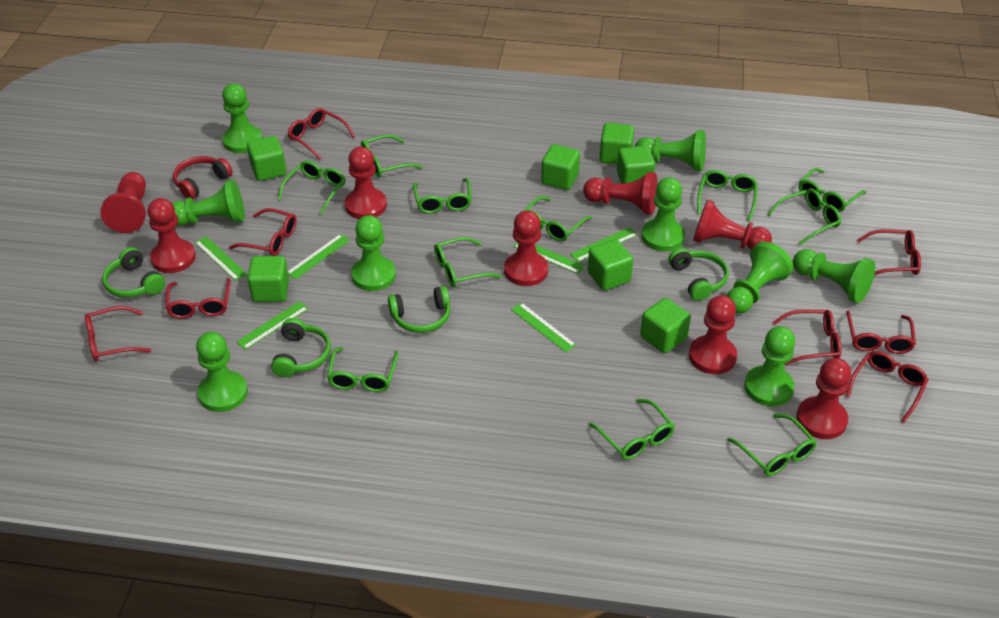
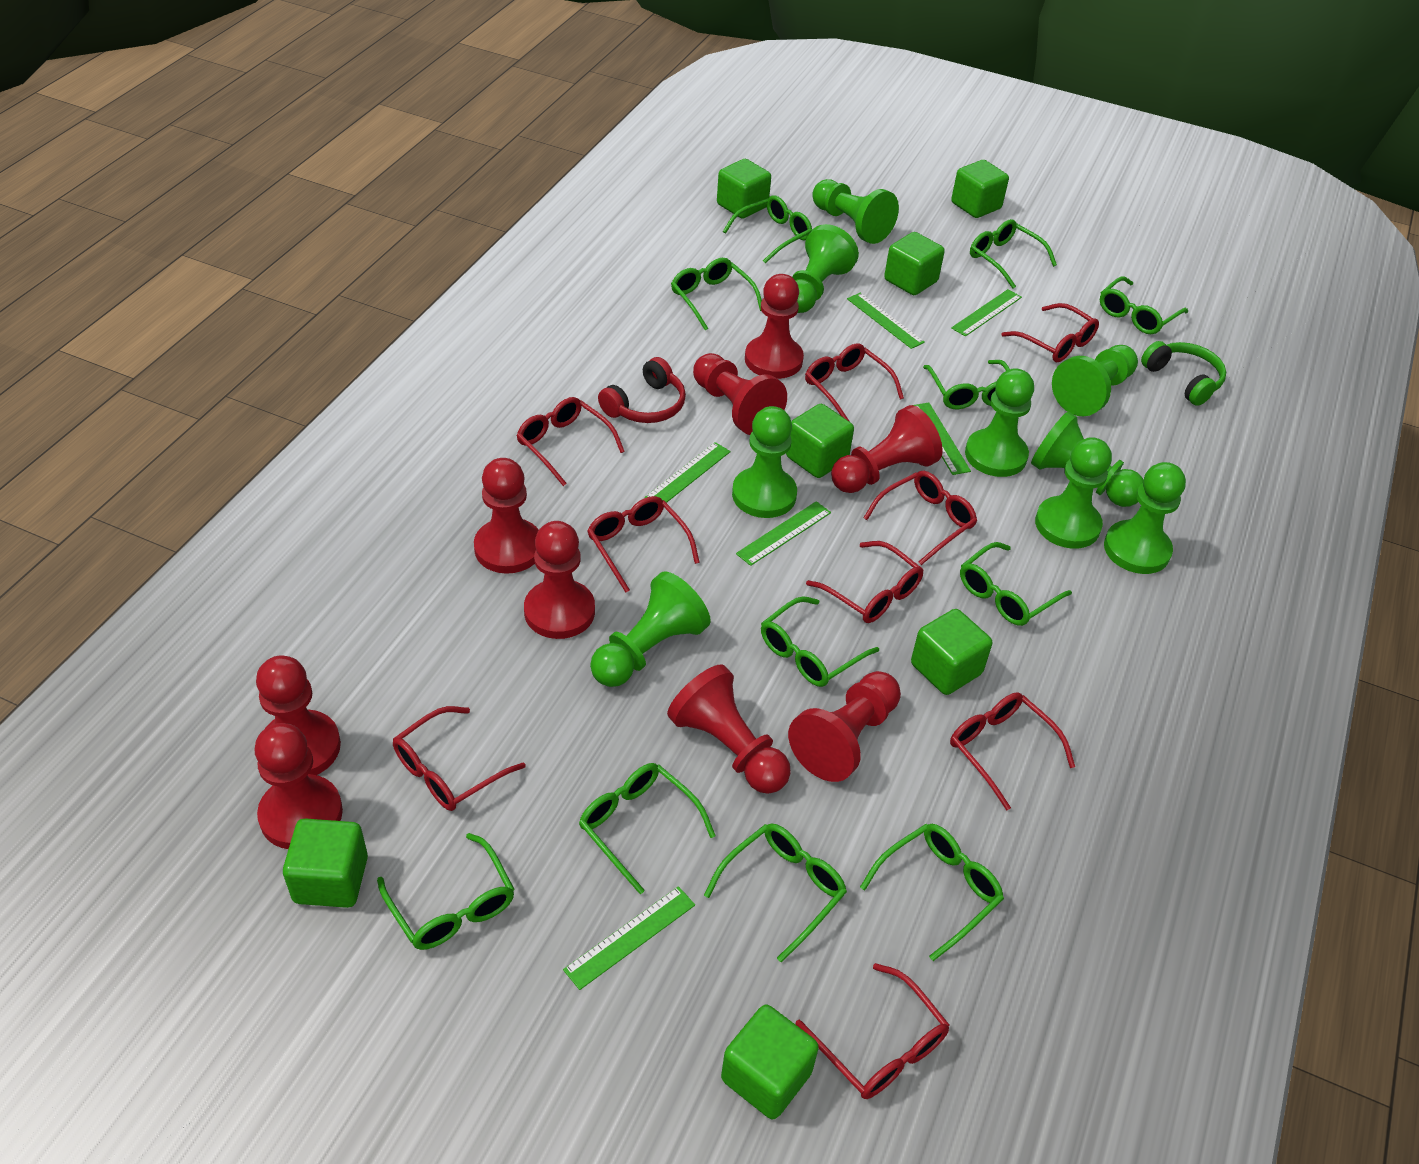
green headphones: 4 -> 1
red glasses: 8 -> 9
red pawn: 8 -> 9

